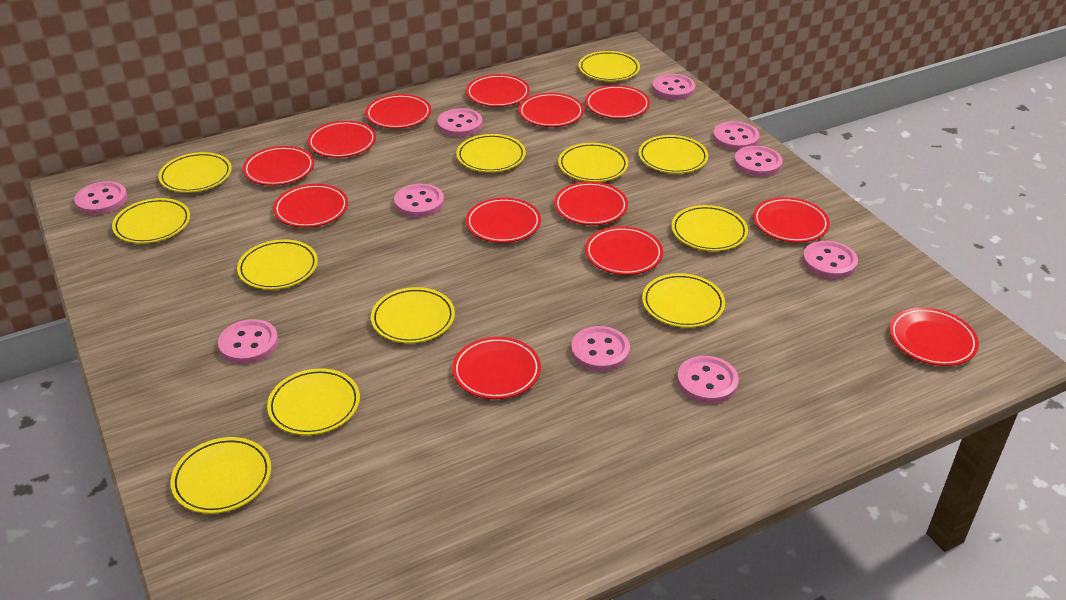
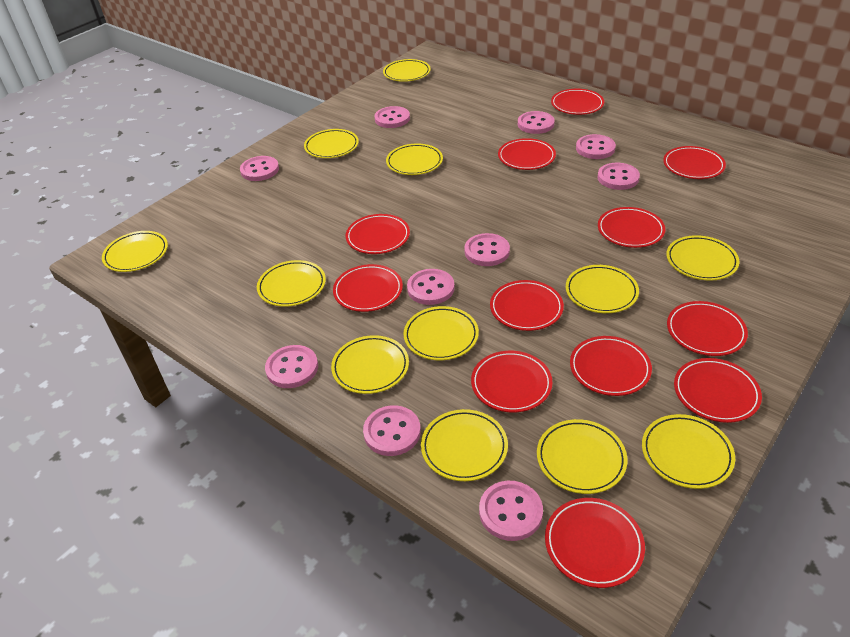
red plate: 13 -> 12

